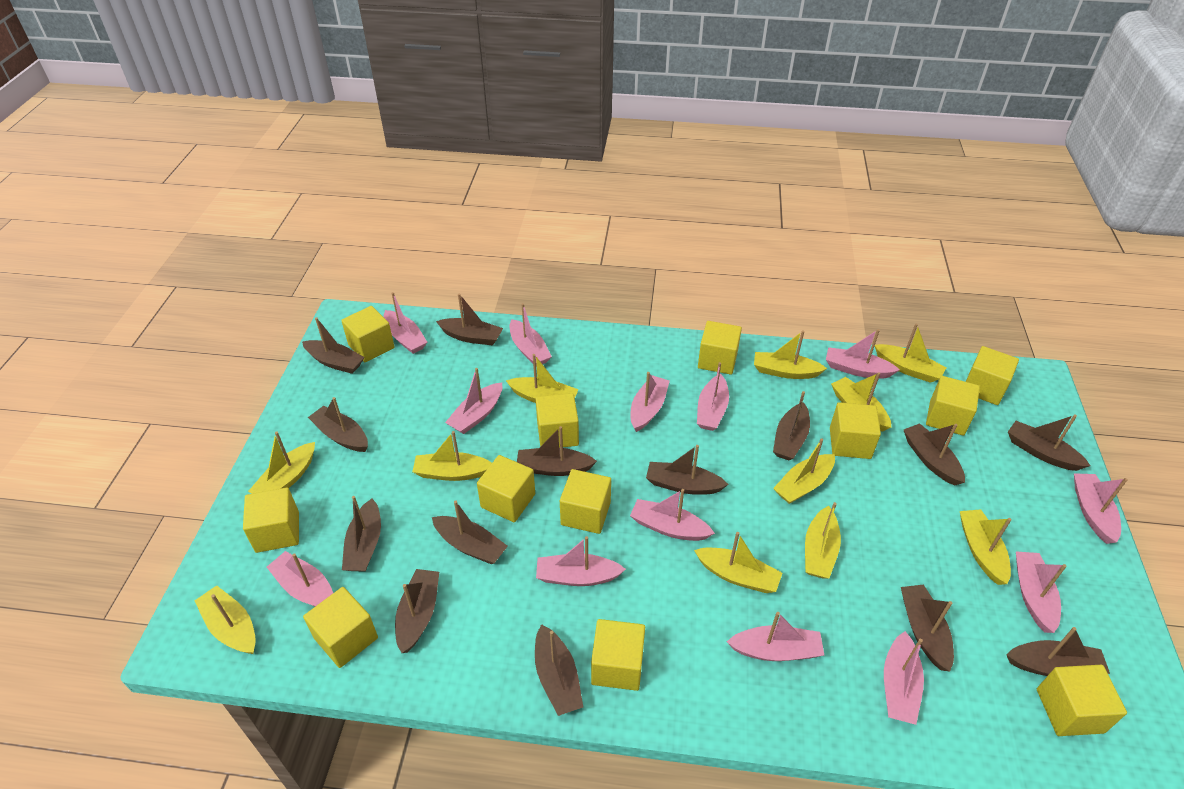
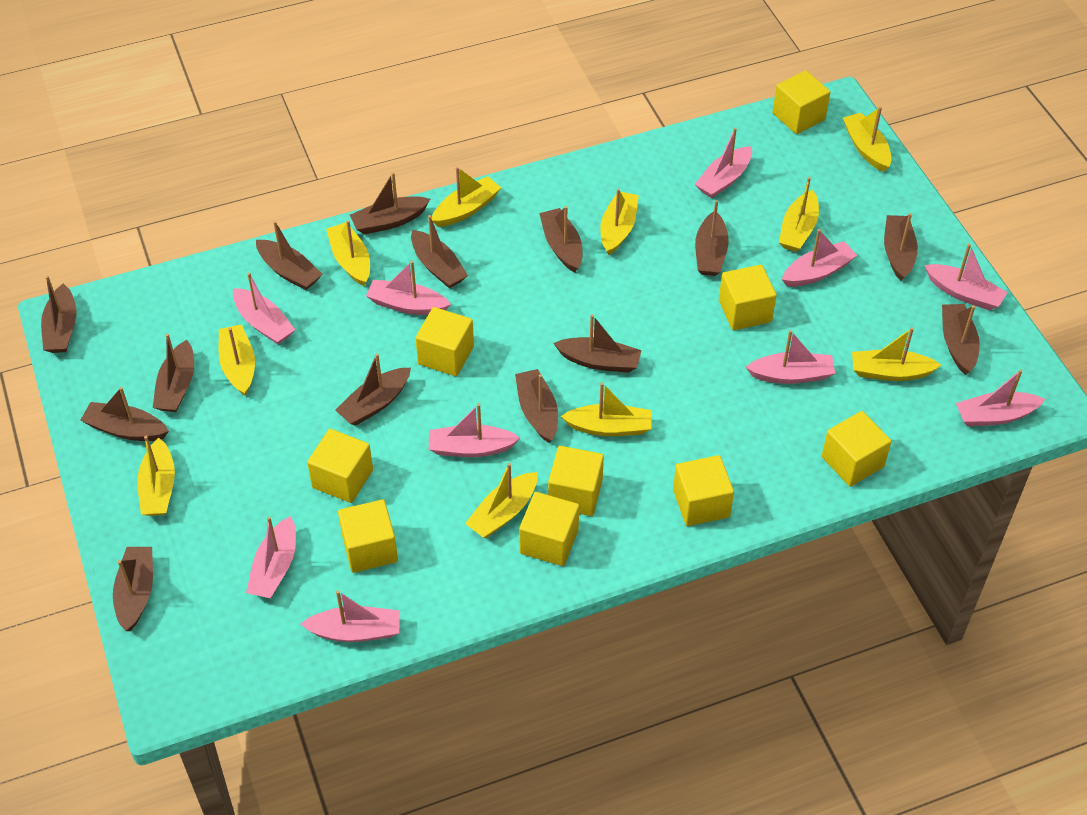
pink boat: 13 -> 10
yellow boat: 11 -> 10
yellow cube: 12 -> 9

